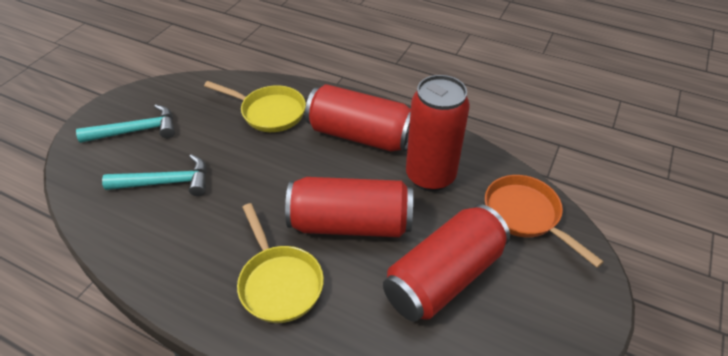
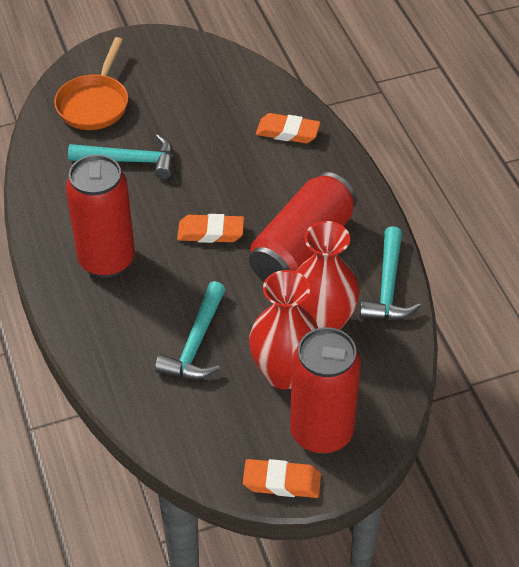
orange eraser: 0 -> 3
red can: 4 -> 3
red vase: 0 -> 2
turquoise hammer: 2 -> 3
yellow pan: 2 -> 0

